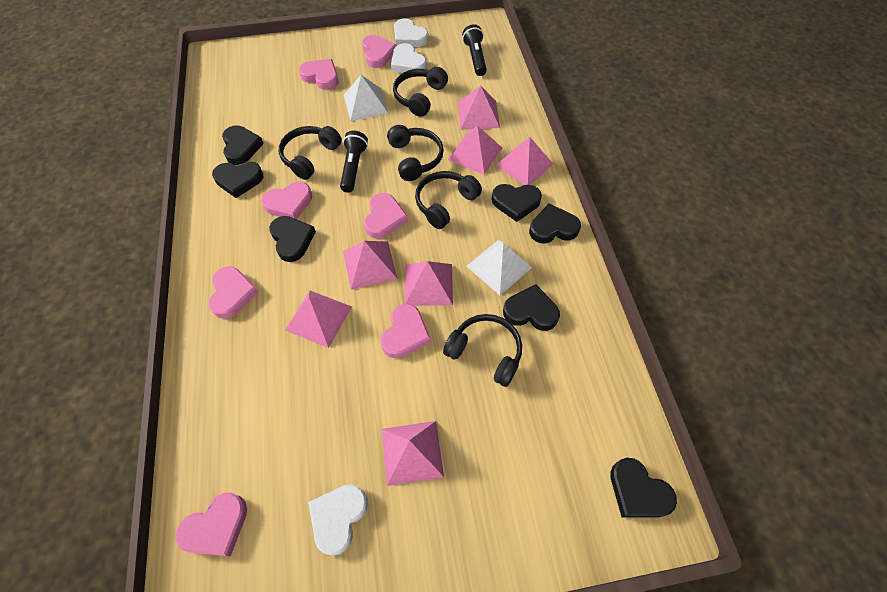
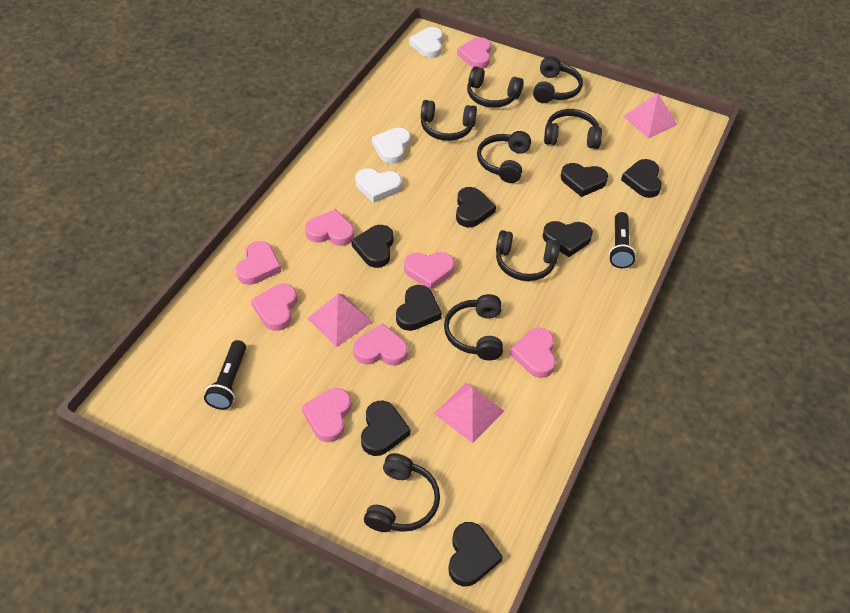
black headphones: 5 -> 8
black heart: 7 -> 8
pink heart: 7 -> 8
pink pyramid: 7 -> 3
white pyramid: 2 -> 0

